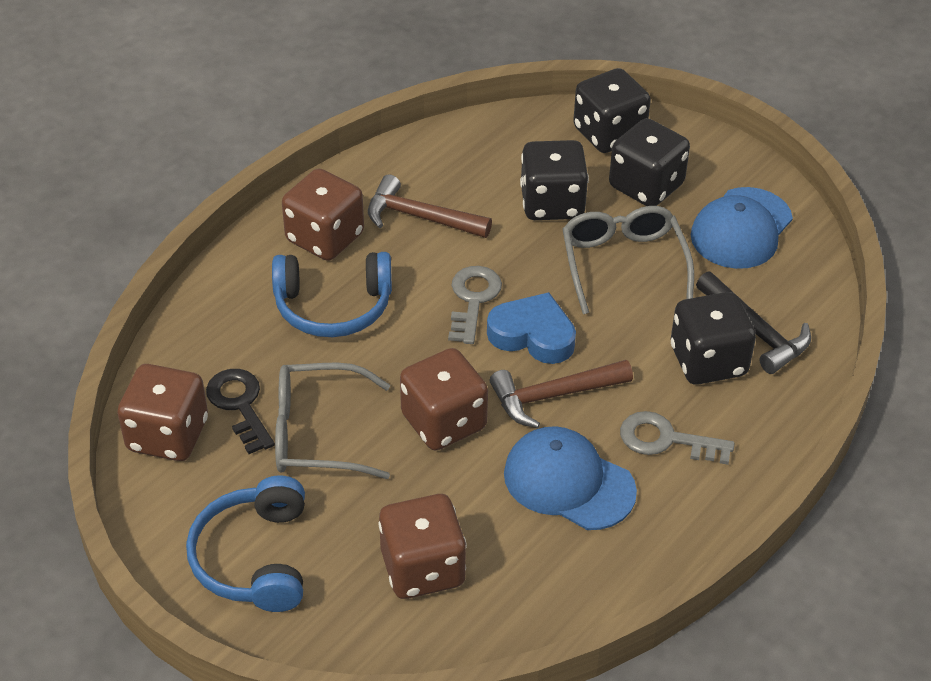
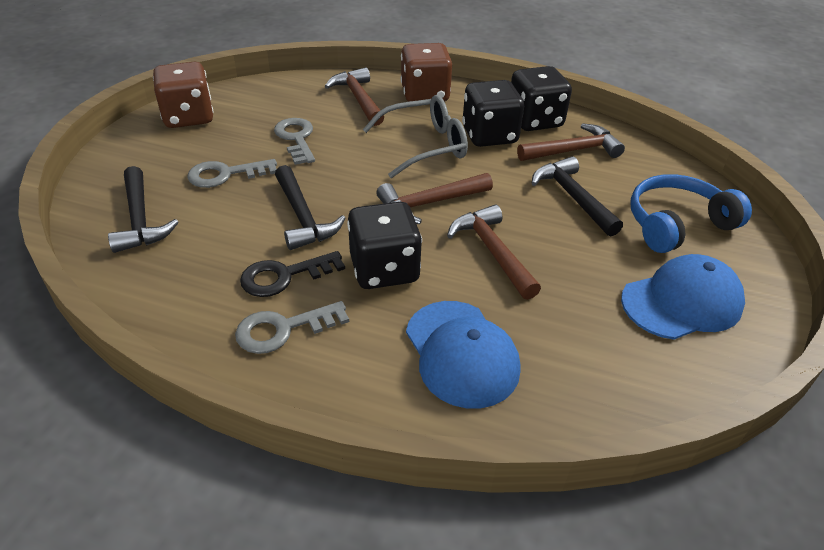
black dice: 4 -> 3
black hammer: 1 -> 3
blue headphones: 2 -> 1
blue heart: 1 -> 0
brown dice: 4 -> 2
brown hammer: 2 -> 4
grey glasses: 2 -> 1
grey key: 2 -> 3

